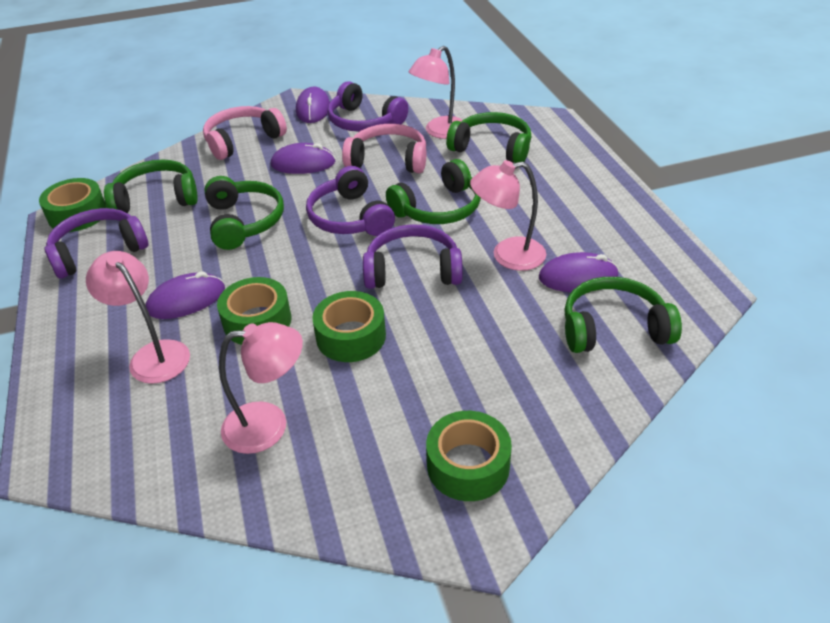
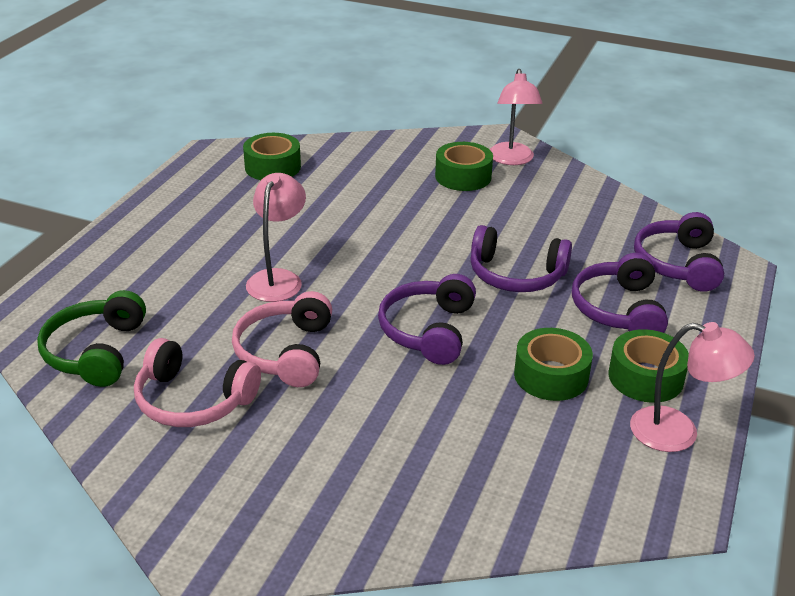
green headphones: 5 -> 1
pink lamp: 4 -> 3
purple mouse: 4 -> 0

